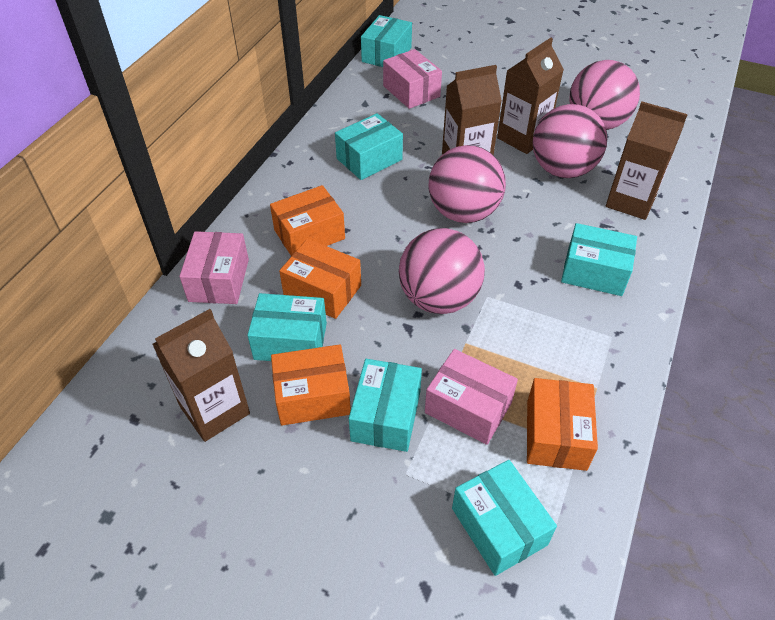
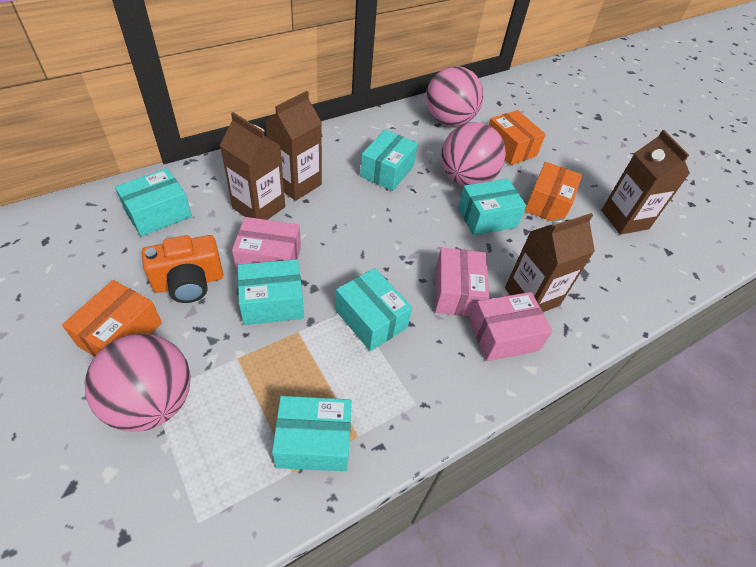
orange box: 4 -> 3
orange camera: 0 -> 1
pink ball: 4 -> 3

